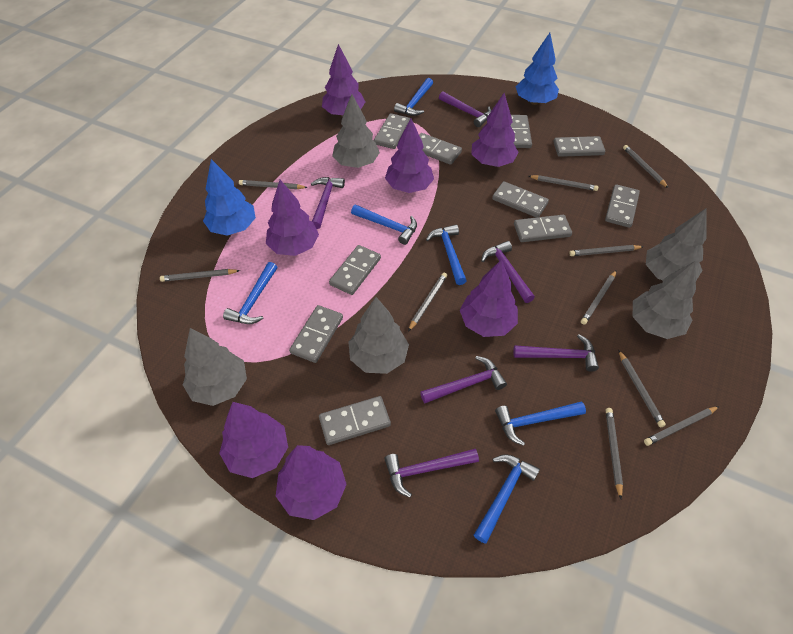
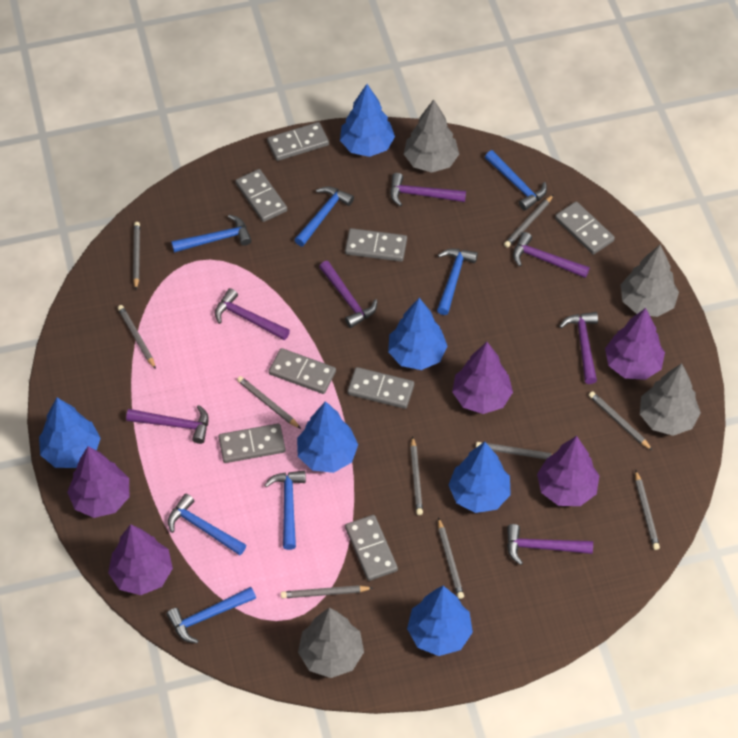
blue hammer: 6 -> 7
blue tree: 2 -> 6
grey domino: 10 -> 8
grey tree: 5 -> 4
purple hammer: 6 -> 7
purple tree: 7 -> 5

